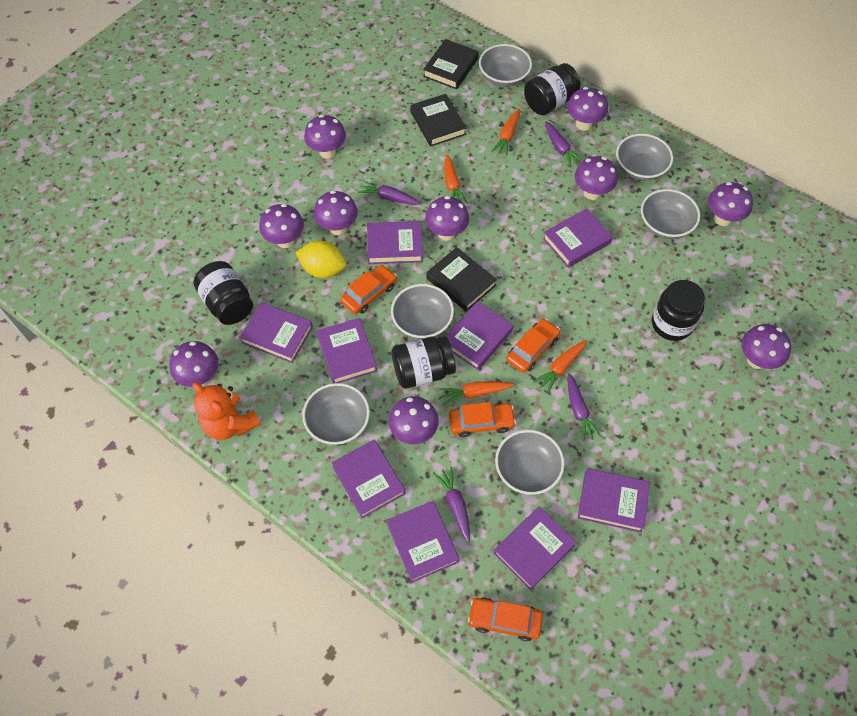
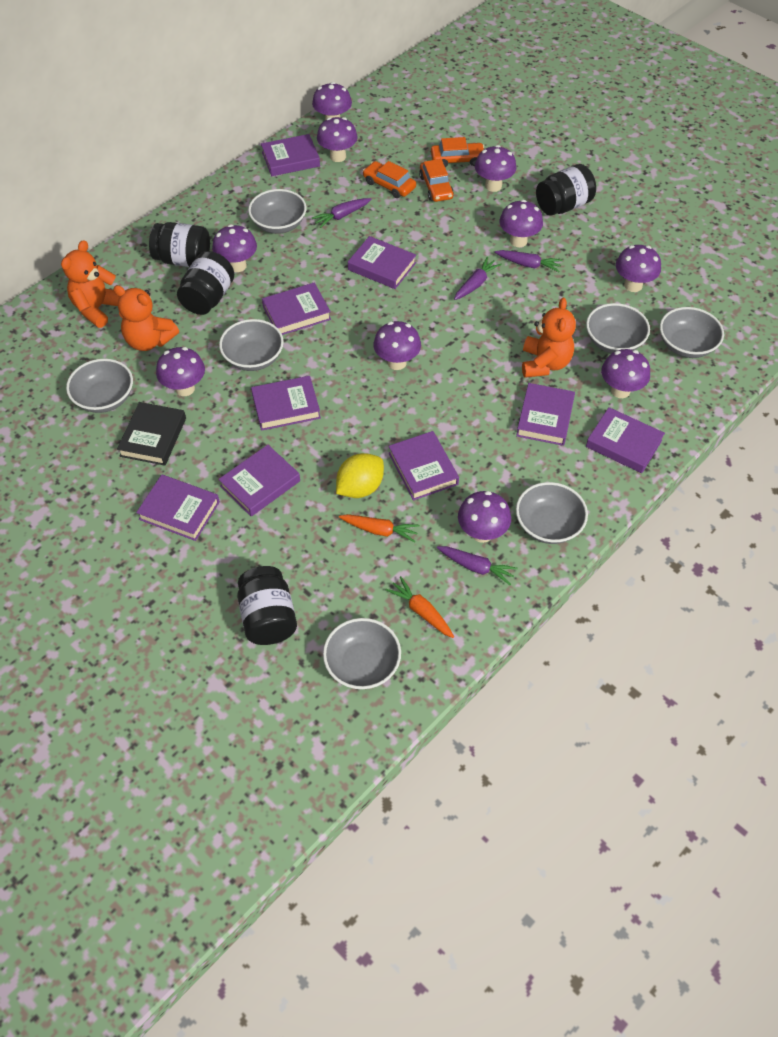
black book: 3 -> 1
grey bowl: 6 -> 7
orange car: 4 -> 3
orange carrot: 4 -> 2
orange teddy bear: 1 -> 3

